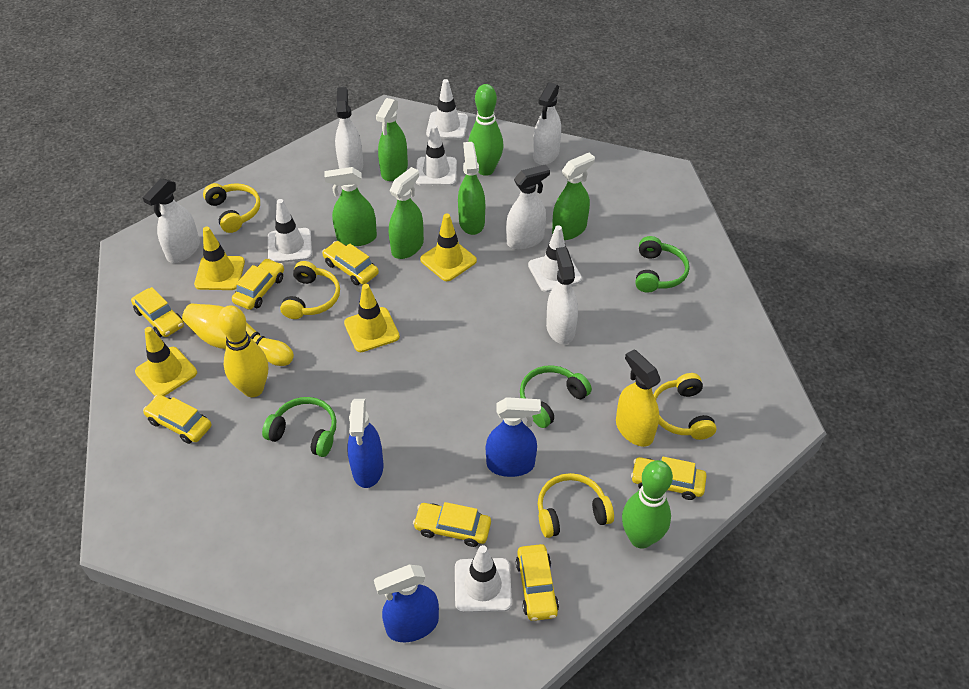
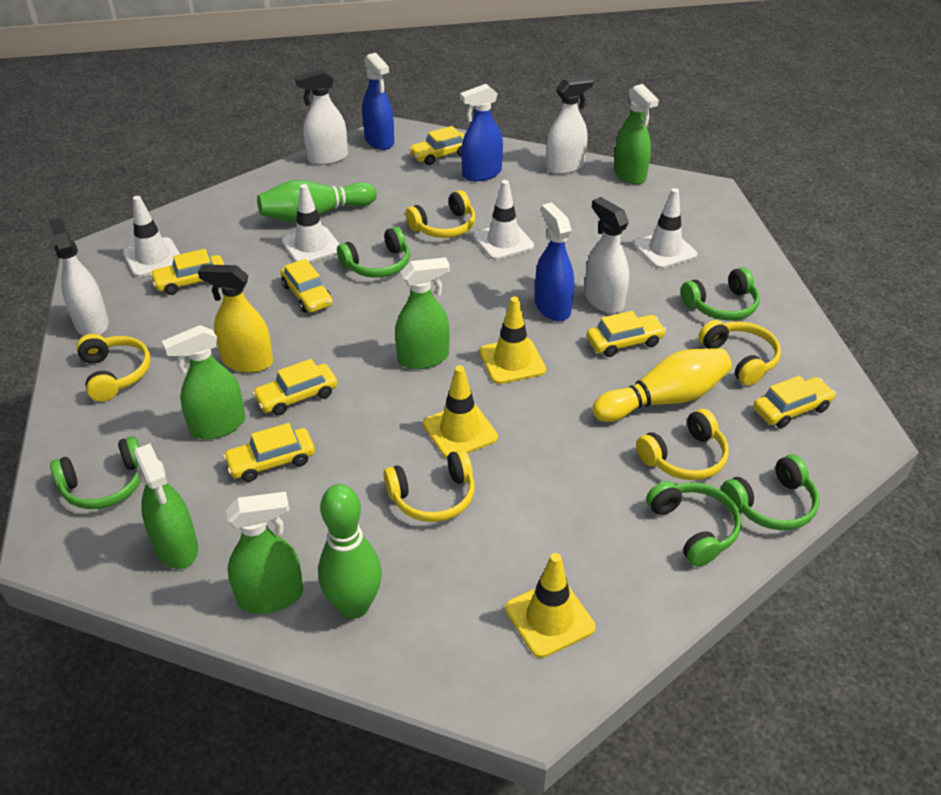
green headphones: 3 -> 5
white spray bottle: 5 -> 4
white traffic cone: 5 -> 4
yellow bowling pin: 2 -> 1
yellow headphones: 4 -> 5
yellow traffic cone: 4 -> 3

